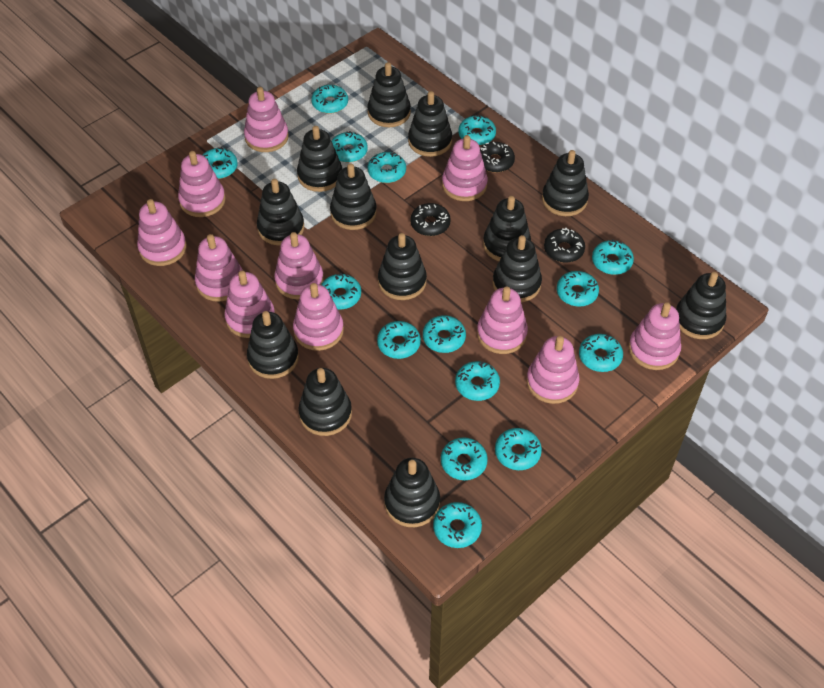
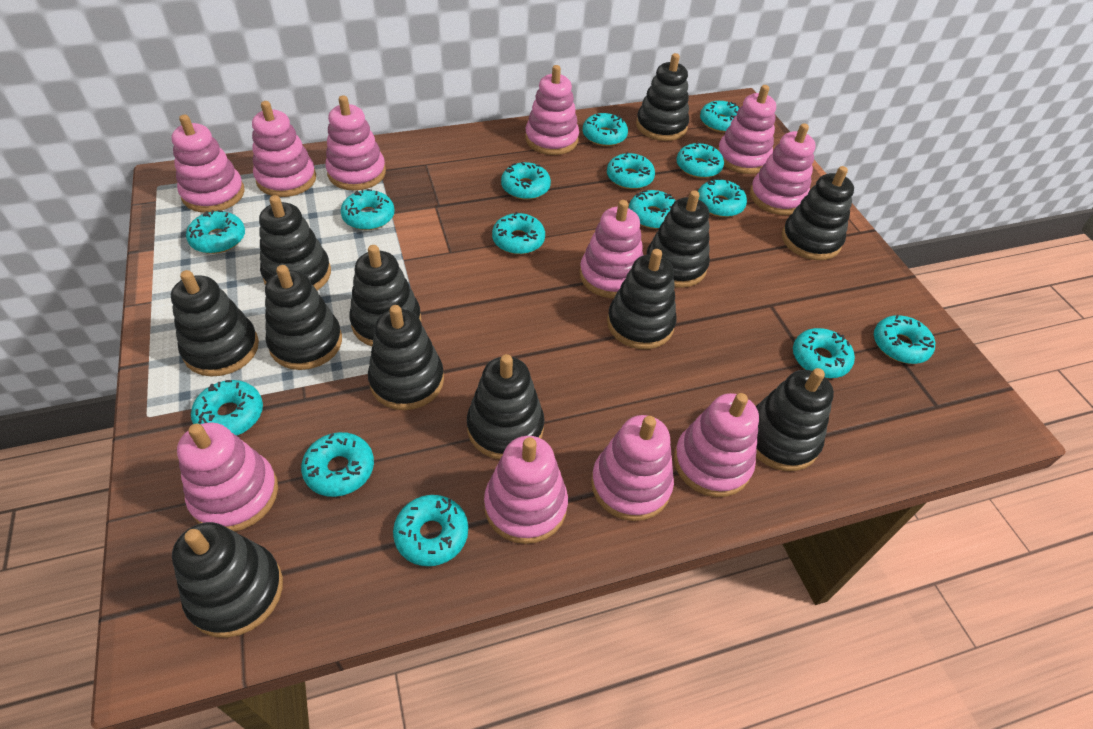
black donut: 3 -> 0
black stacking toy: 13 -> 12

